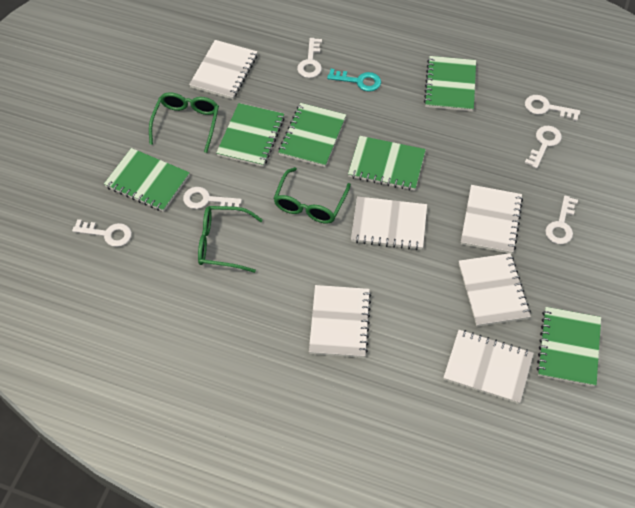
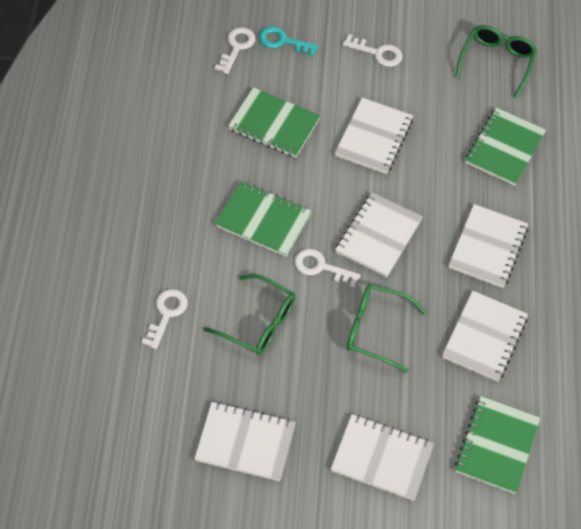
green notebook: 6 -> 4
white key: 6 -> 4

